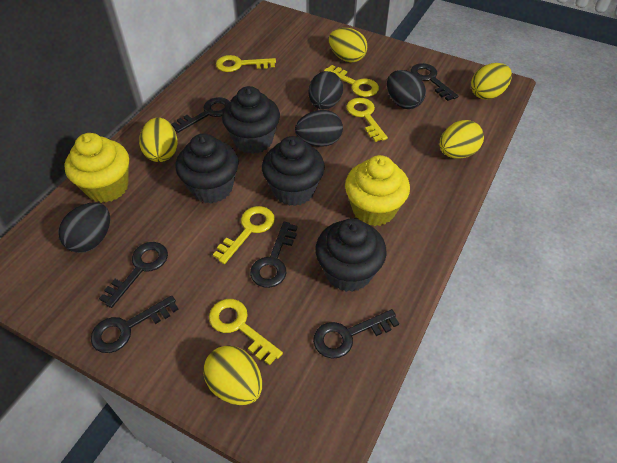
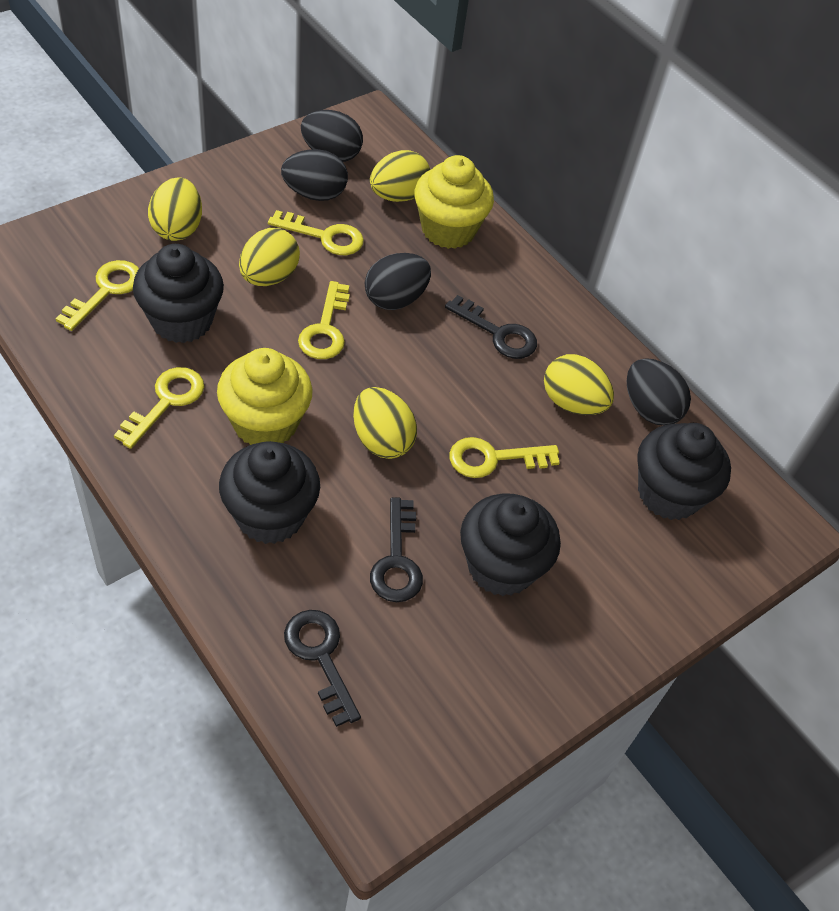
black key: 6 -> 3

